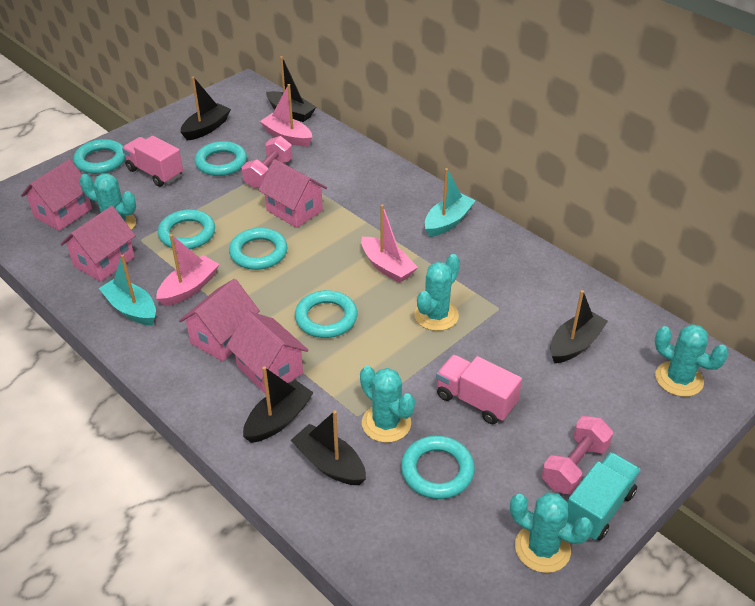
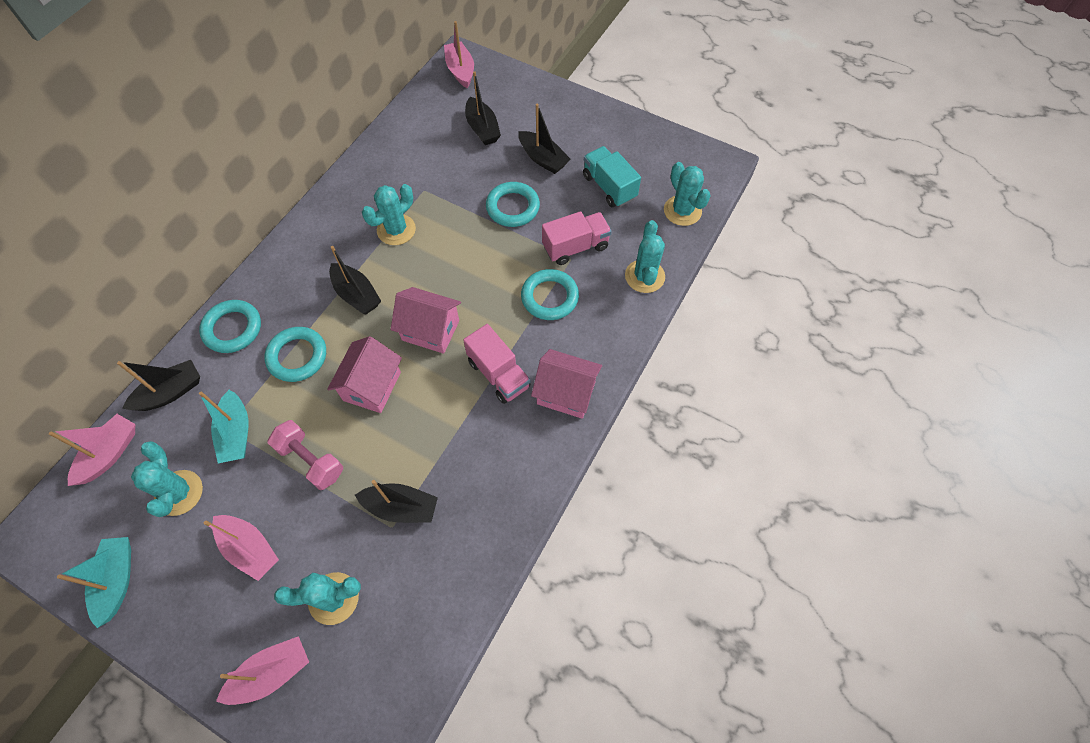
pink boat: 3 -> 4
pink dumbbell: 2 -> 1
pink house: 5 -> 3
turquoise ring: 6 -> 4

